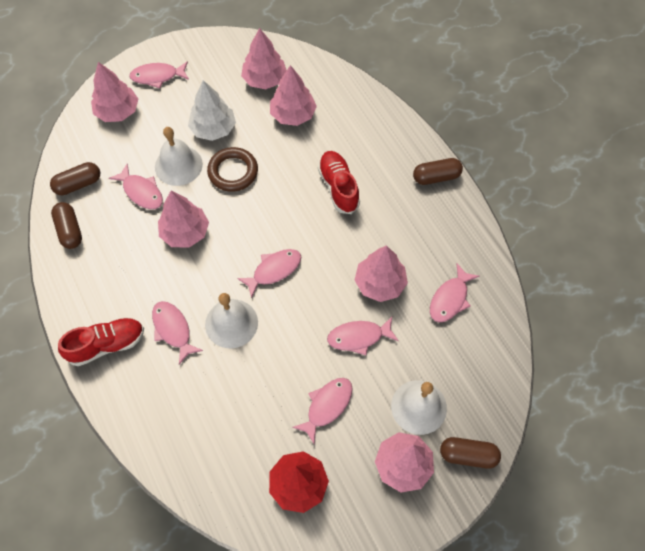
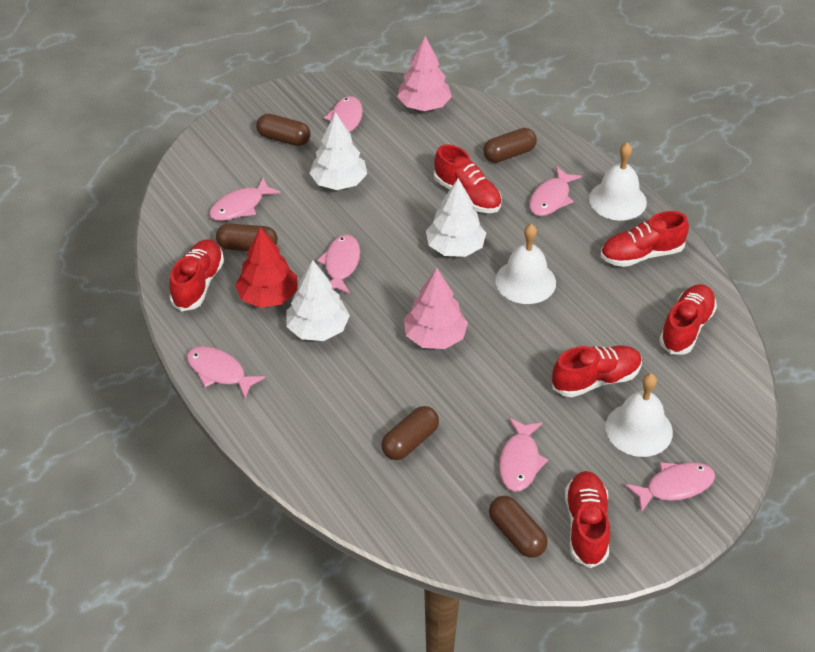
brown capsule: 4 -> 5
brown ring: 1 -> 0
pink tree: 6 -> 2
red shoe: 2 -> 6
white tree: 1 -> 3

